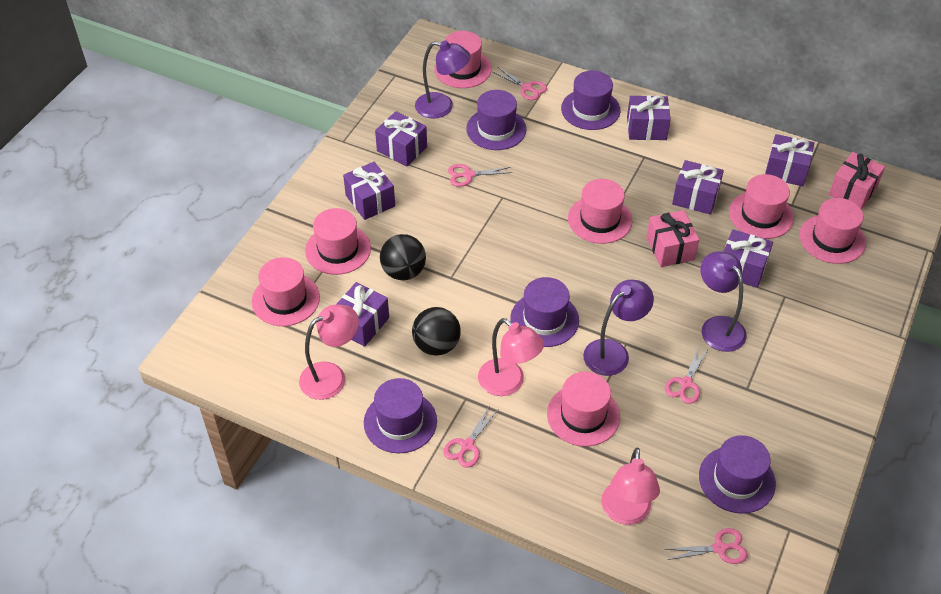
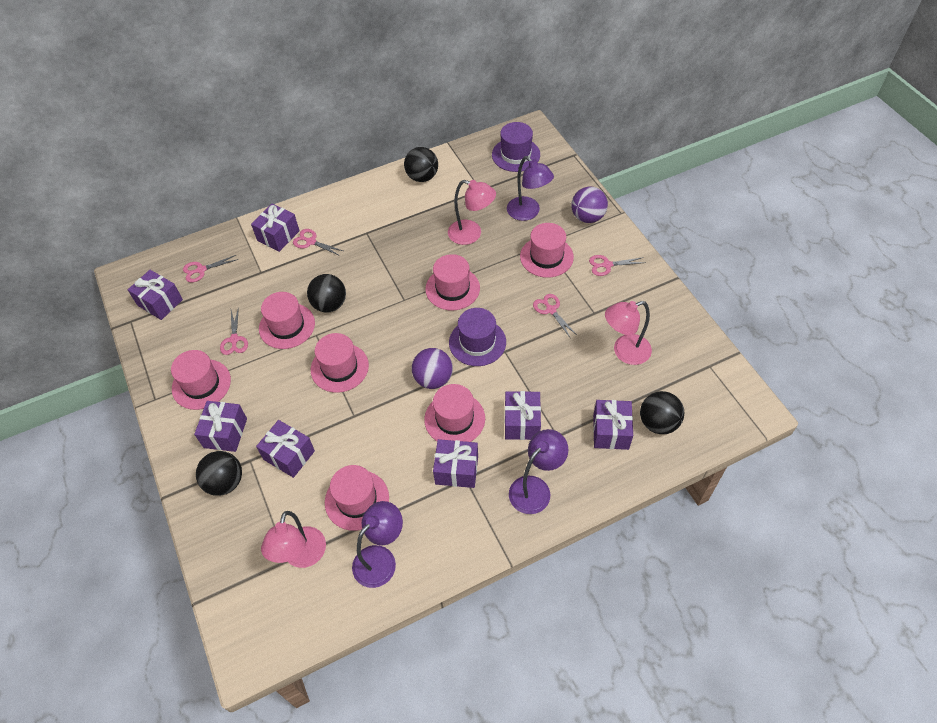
black ball: 2 -> 4
pink gift: 2 -> 0
purple ball: 0 -> 2
purple hat: 5 -> 2

